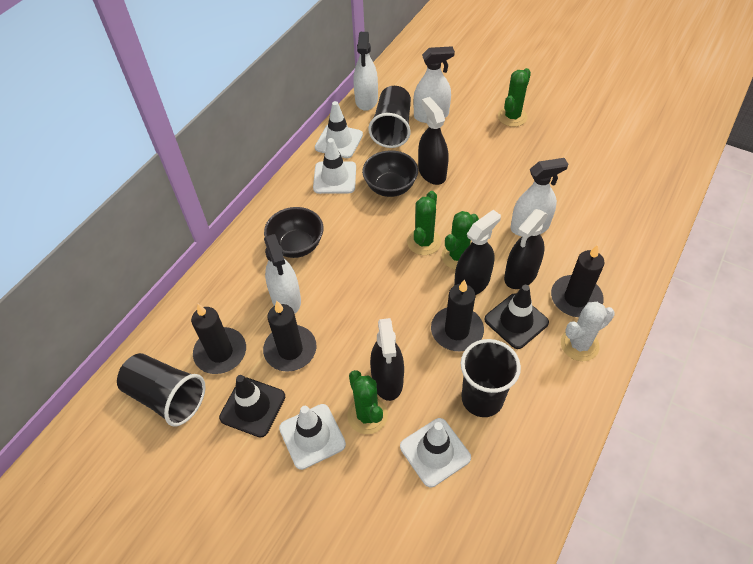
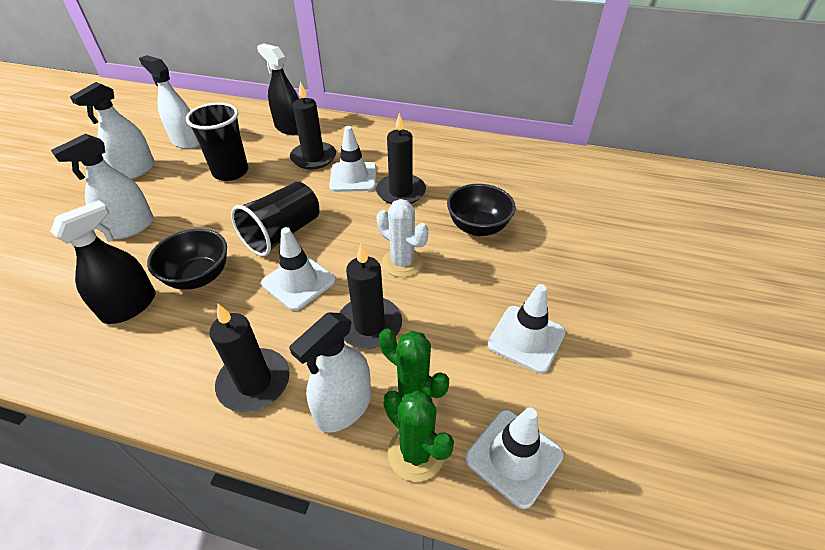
black cup: 3 -> 2
black spray bottle: 4 -> 2
black traffic cone: 2 -> 0
green cactus: 4 -> 2

